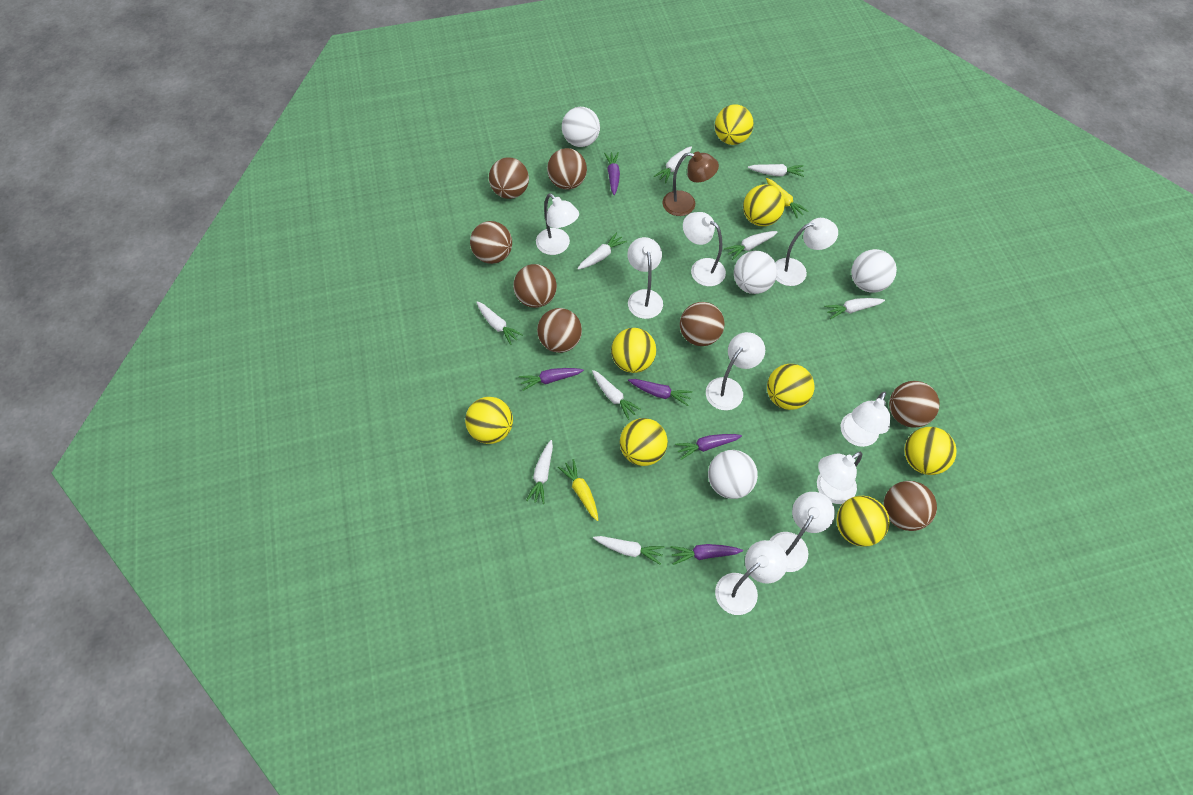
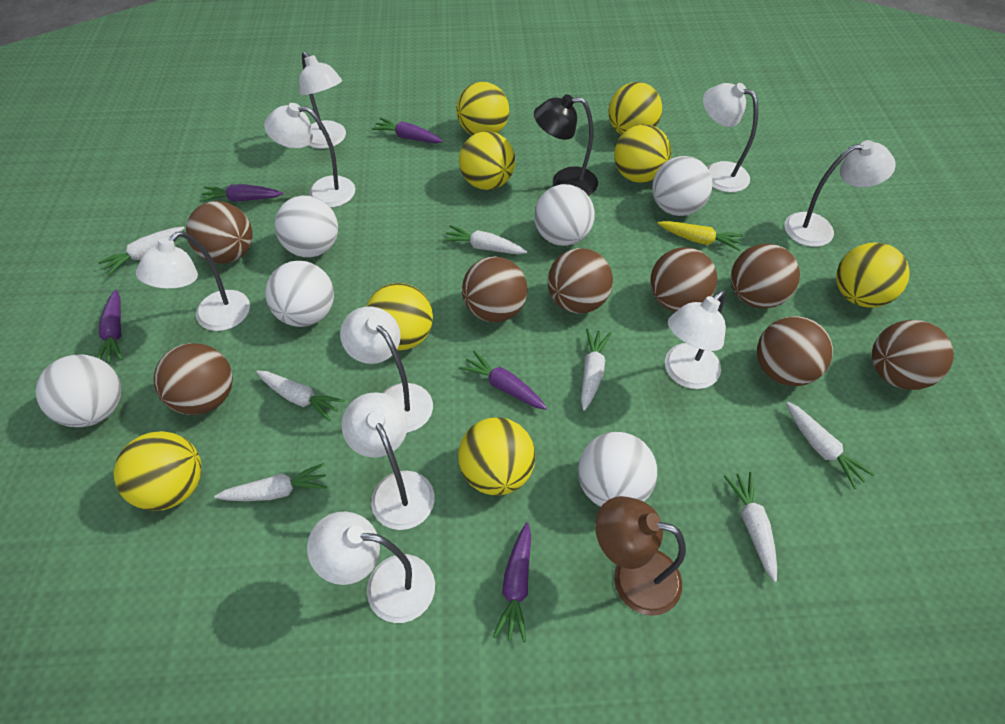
black lamp: 0 -> 1
white ball: 4 -> 6
white carrot: 9 -> 7
yellow carrot: 2 -> 1

